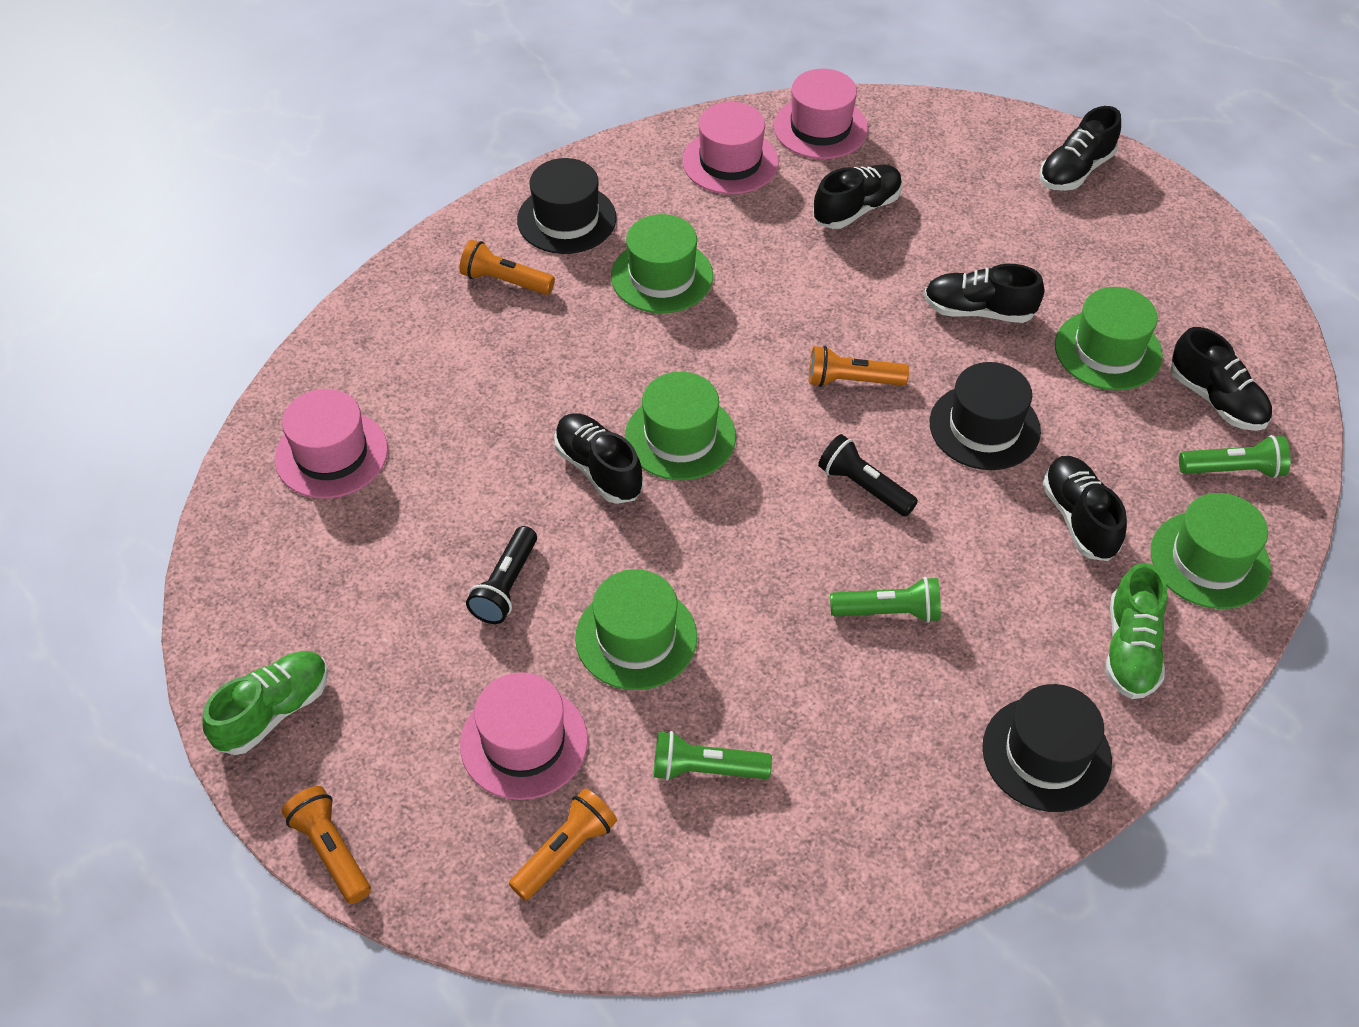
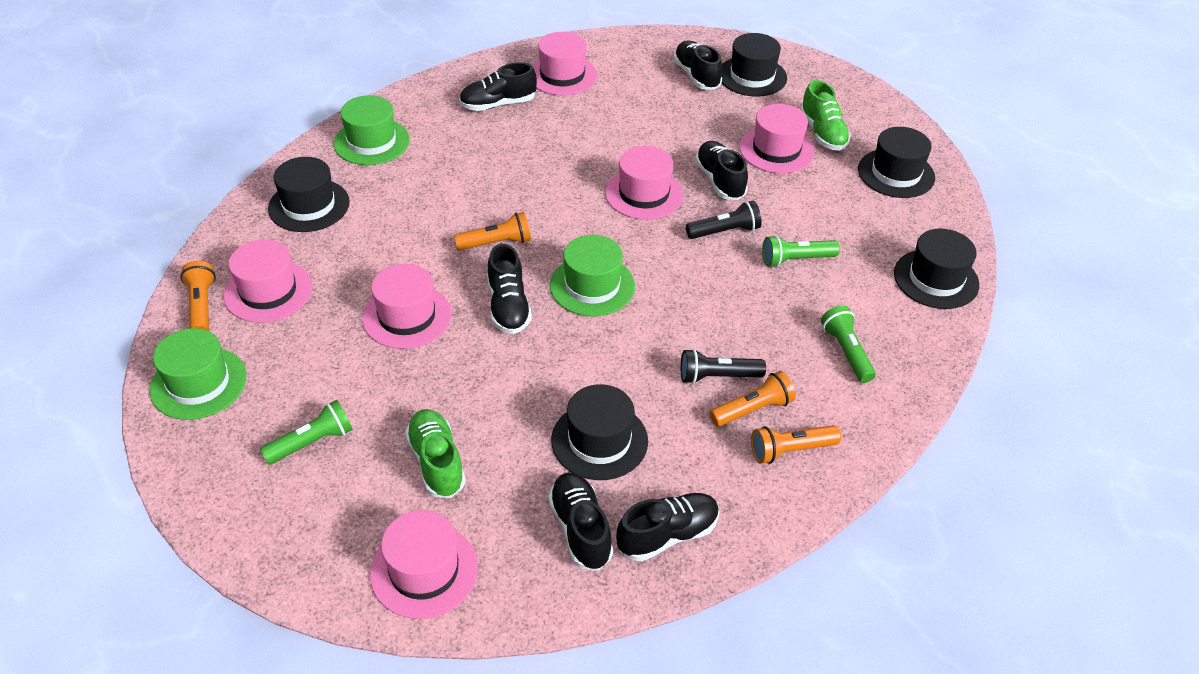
black hat: 3 -> 5
green hat: 5 -> 3
pink hat: 4 -> 6

